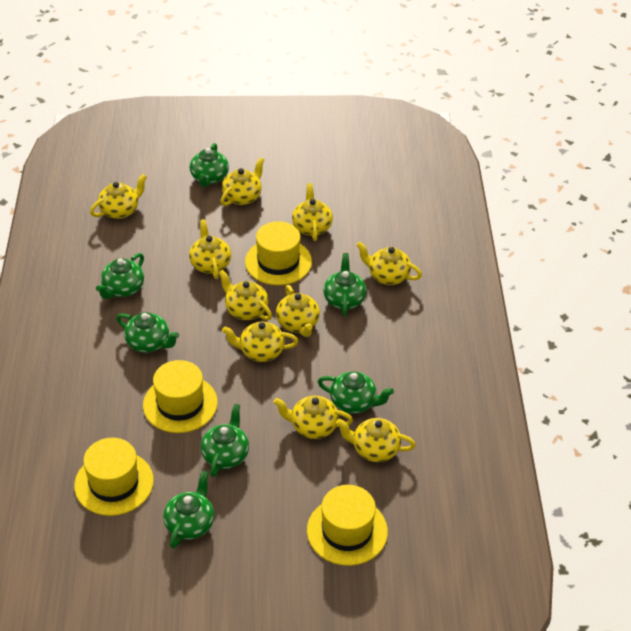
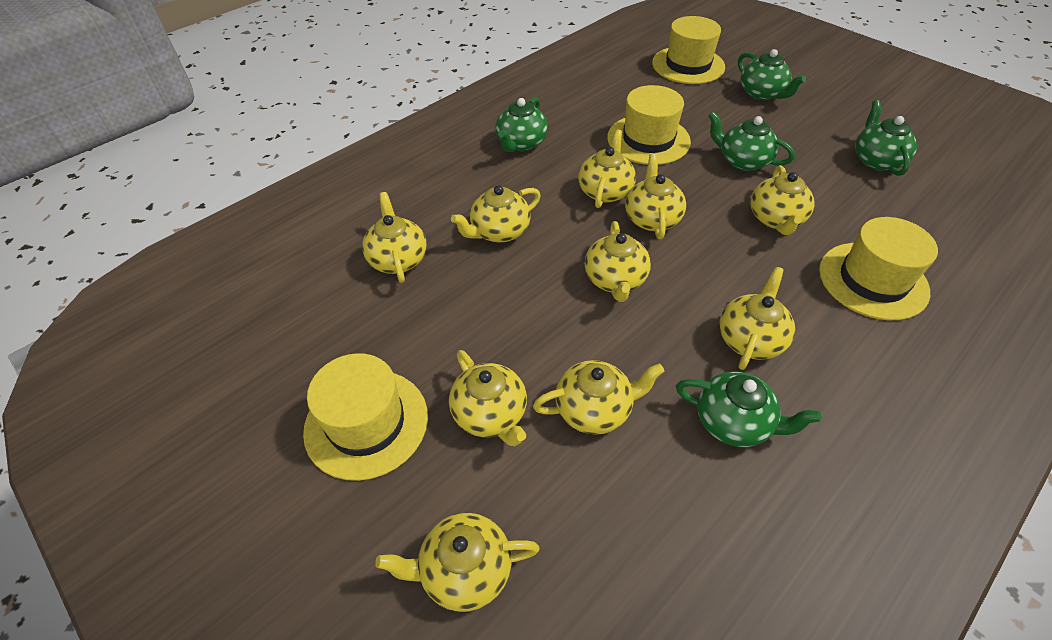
green teapot: 7 -> 5

